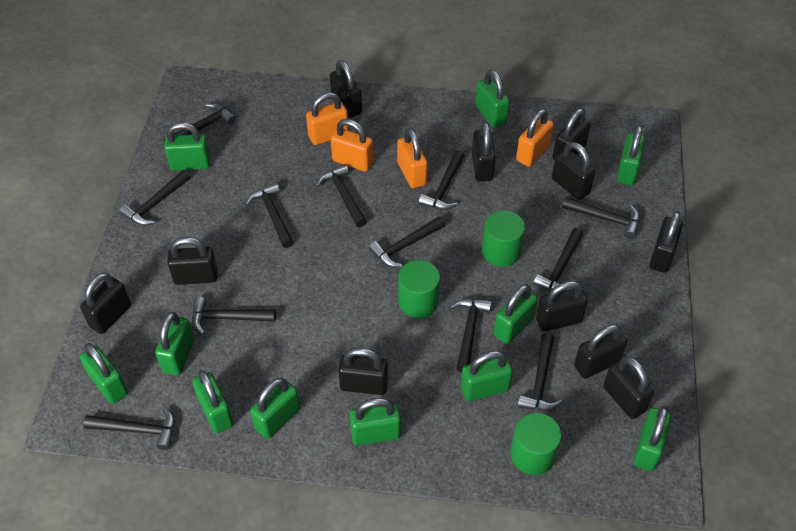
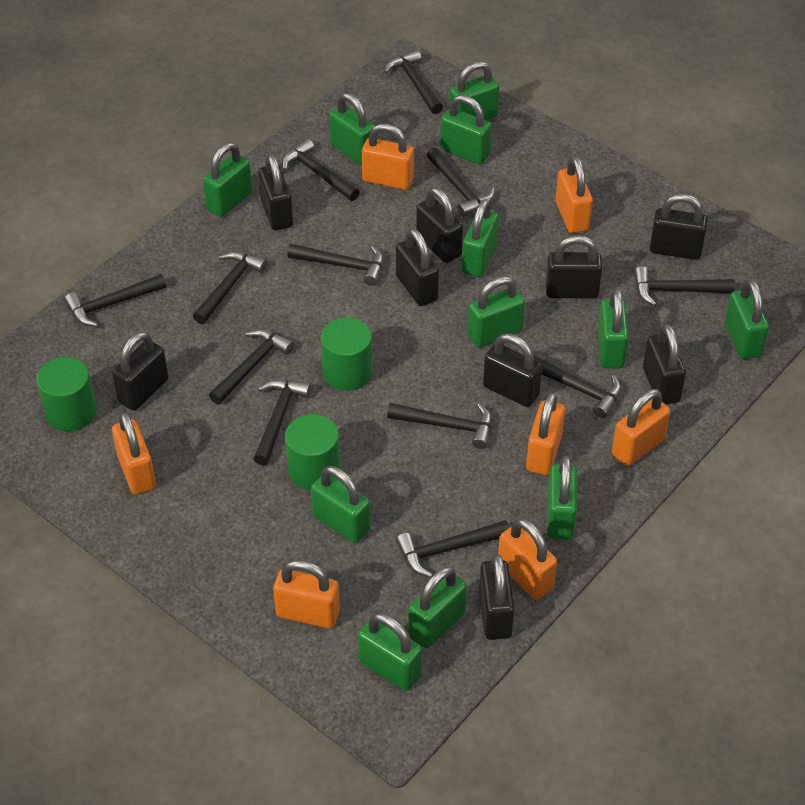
black padlock: 11 -> 9
green padlock: 11 -> 12
orange padlock: 4 -> 7

